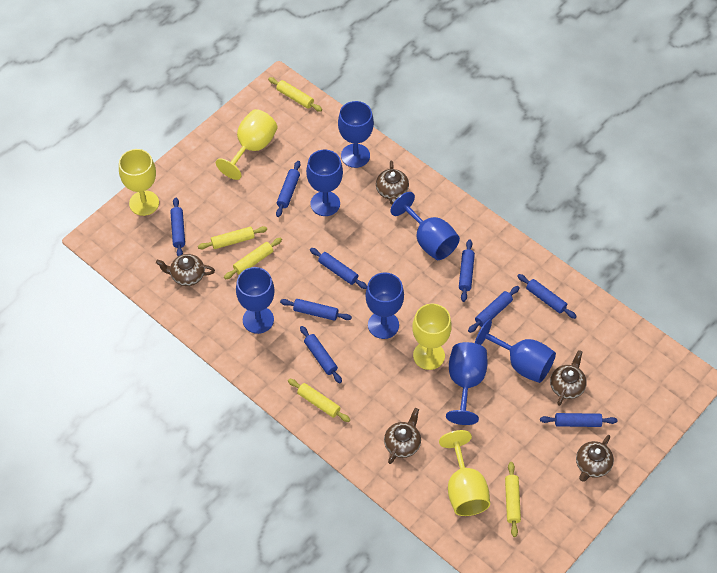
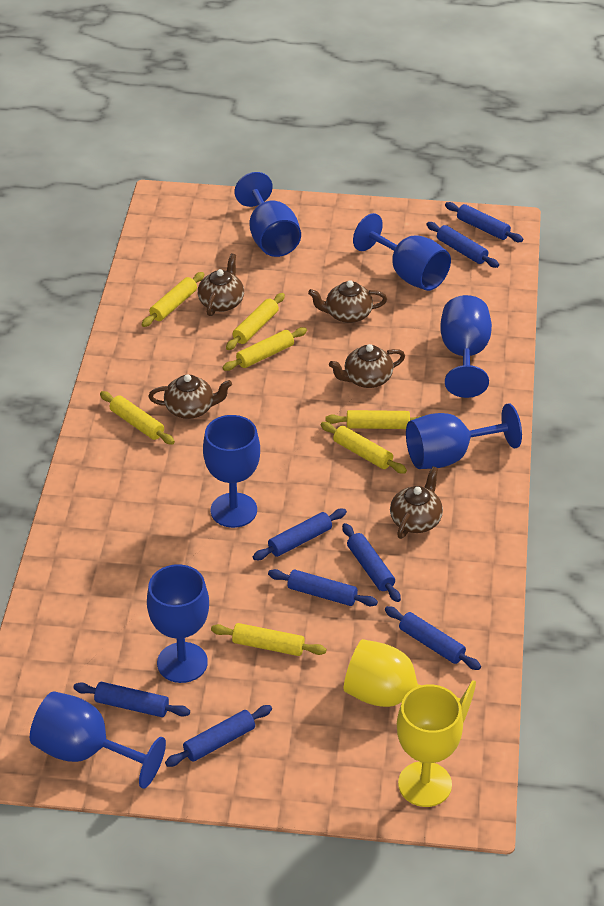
blue rolling pin: 9 -> 8
yellow goblet: 4 -> 2
yellow rolling pin: 5 -> 7

